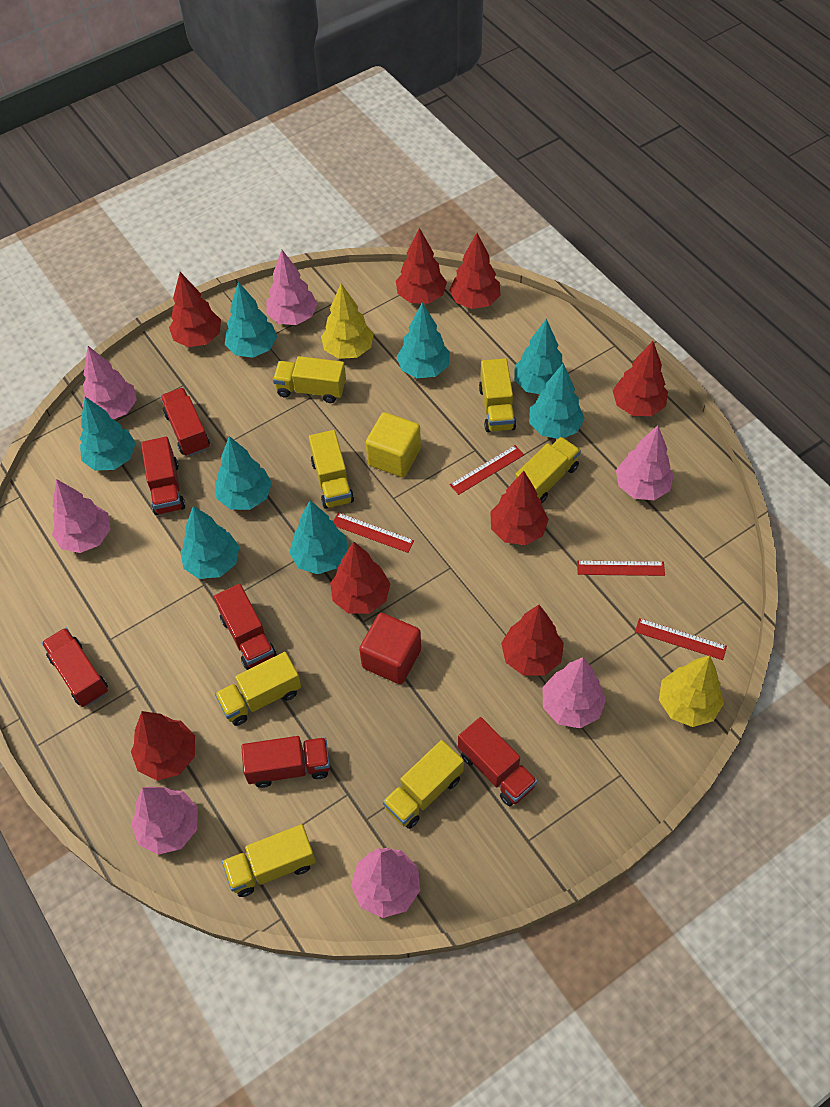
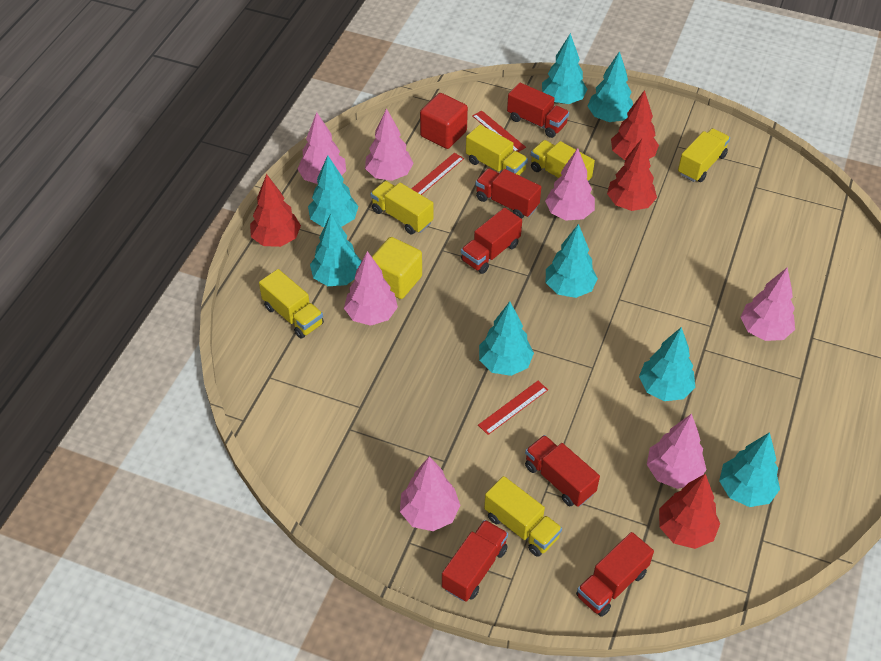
red ruler: 4 -> 3
red tree: 8 -> 4
yellow tree: 2 -> 0
yellow truck: 7 -> 6

